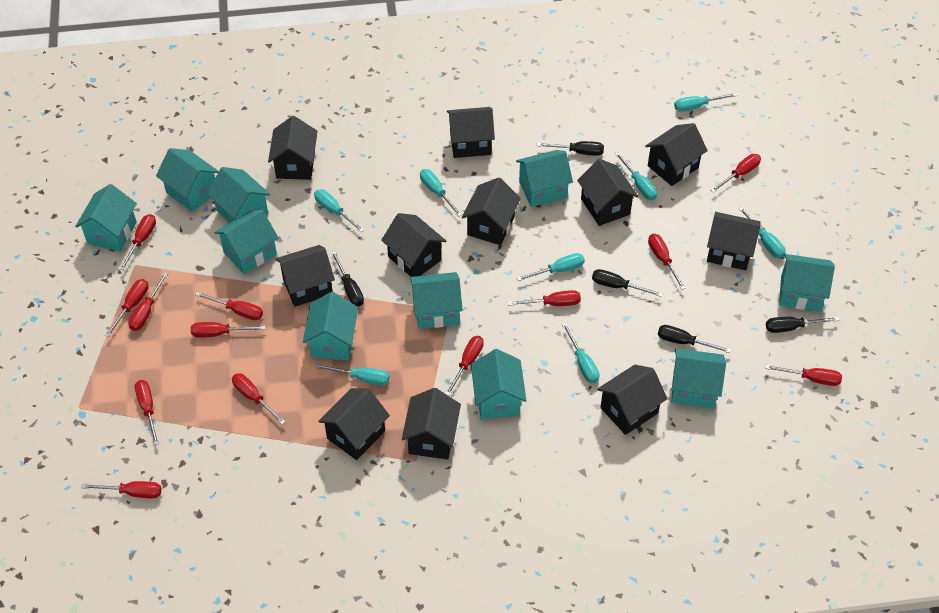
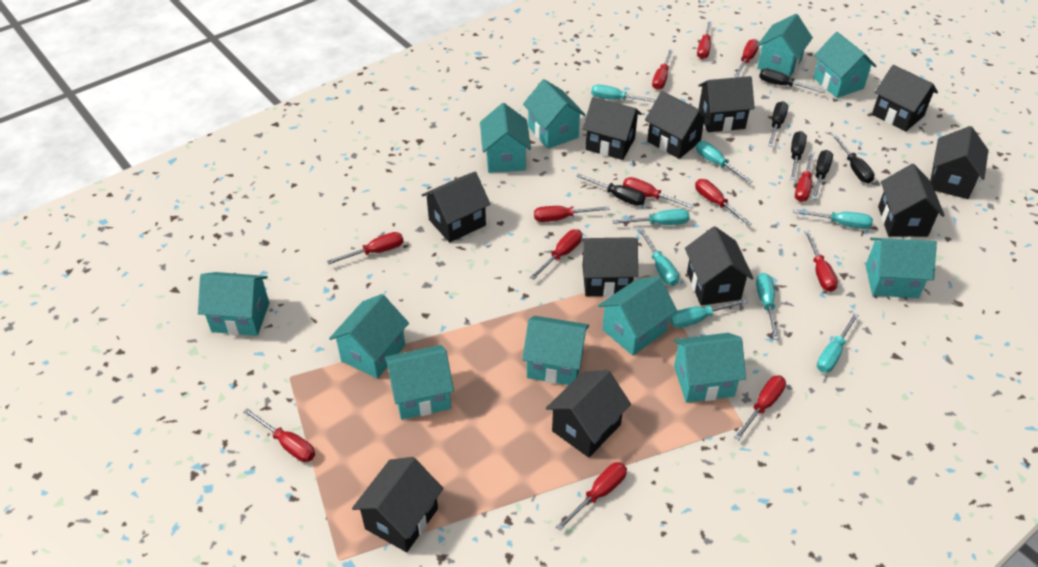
black screwdriver: 5 -> 6
turquoise house: 10 -> 11

